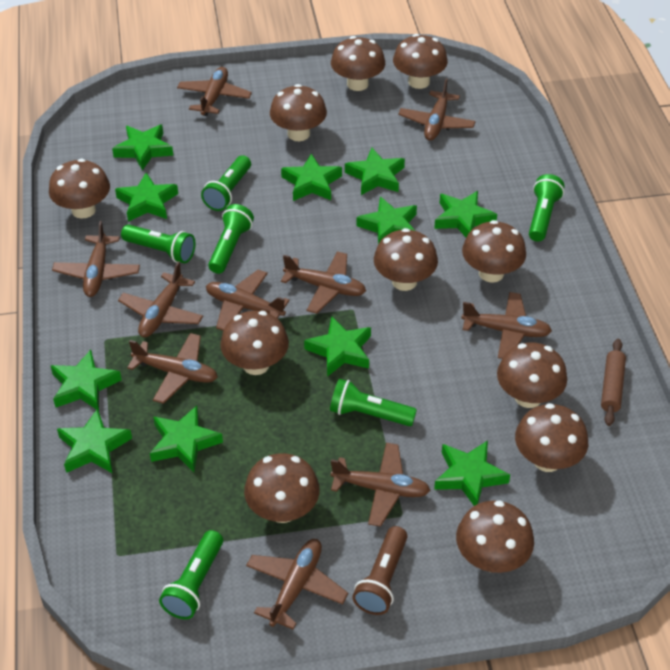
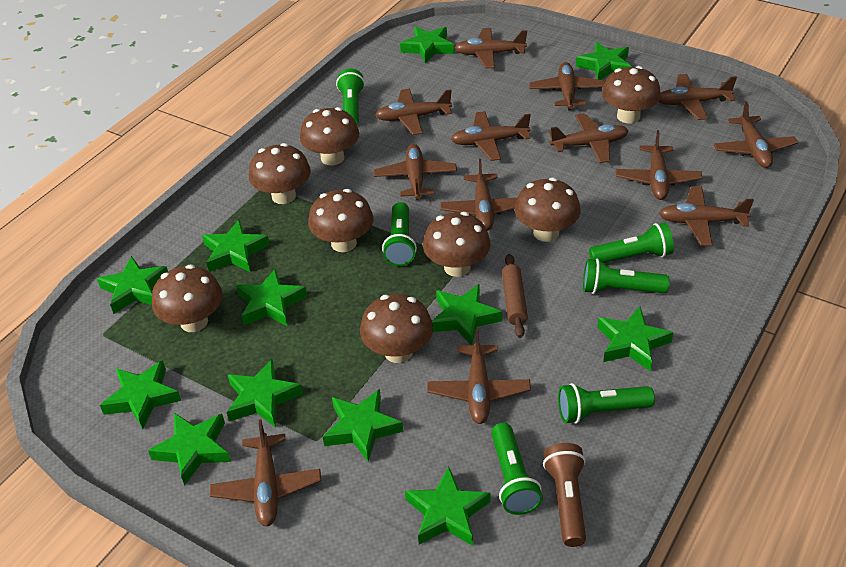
brown mushroom: 11 -> 8
brown plane: 10 -> 13
green star: 11 -> 12

